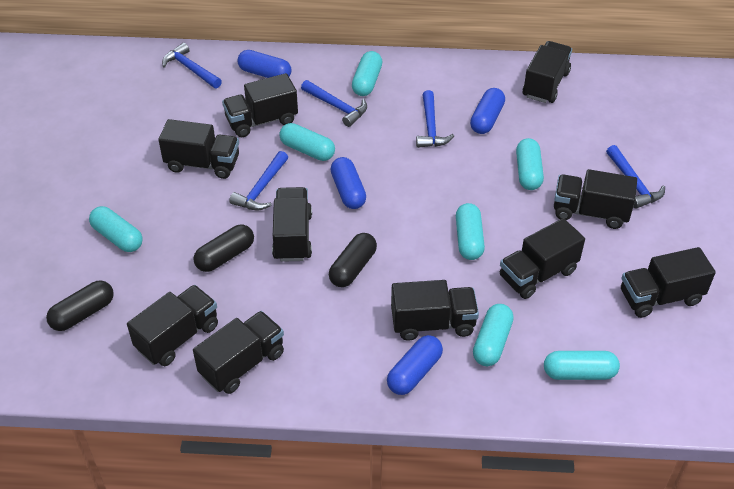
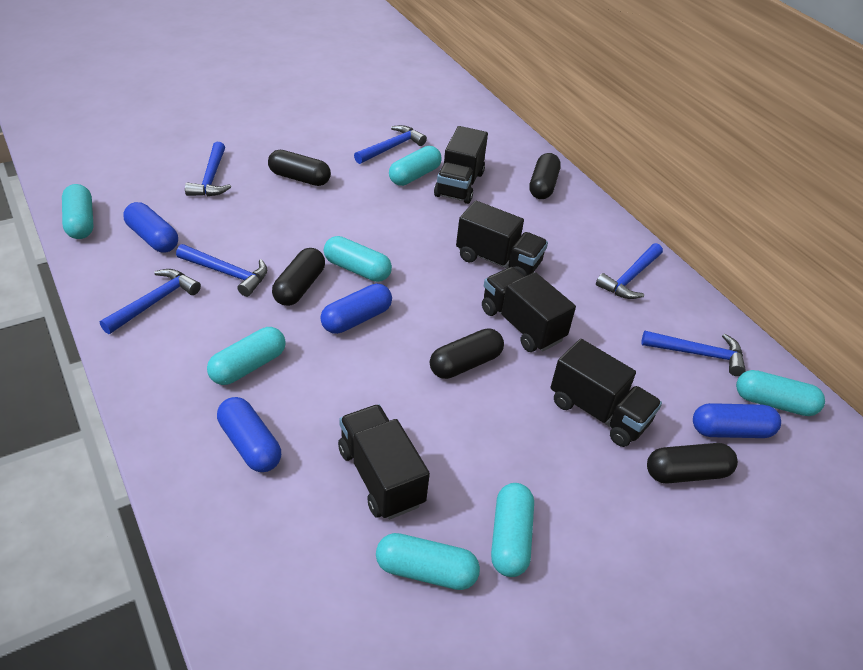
black capsule: 3 -> 5
black truck: 10 -> 5
blue hammer: 5 -> 6

